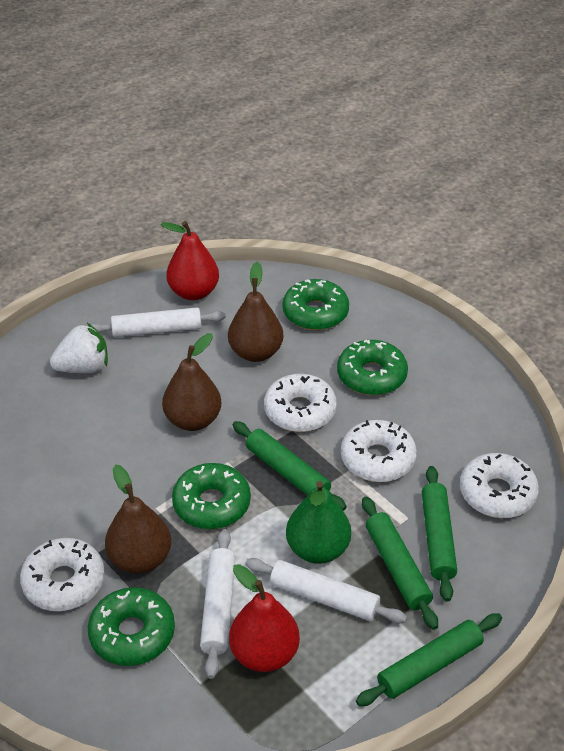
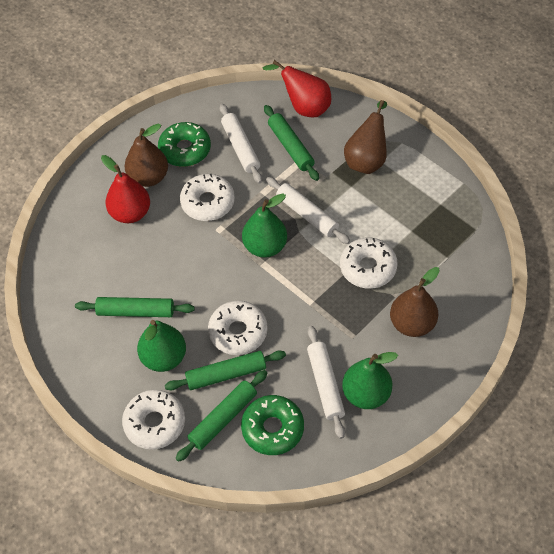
green donut: 4 -> 2
green pear: 1 -> 3
white strawberry: 1 -> 0

